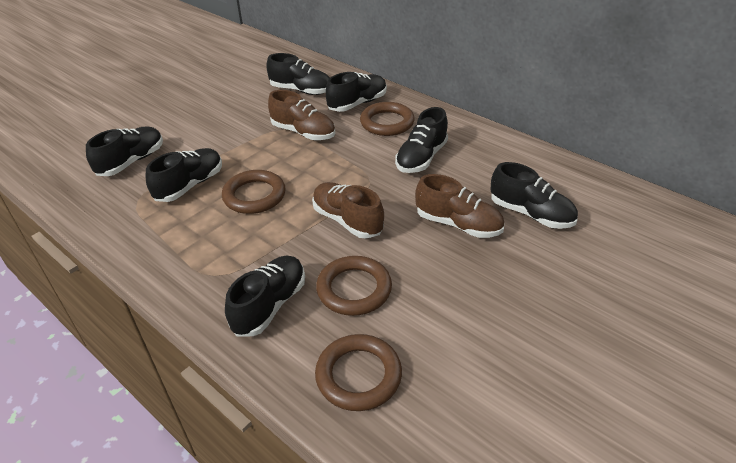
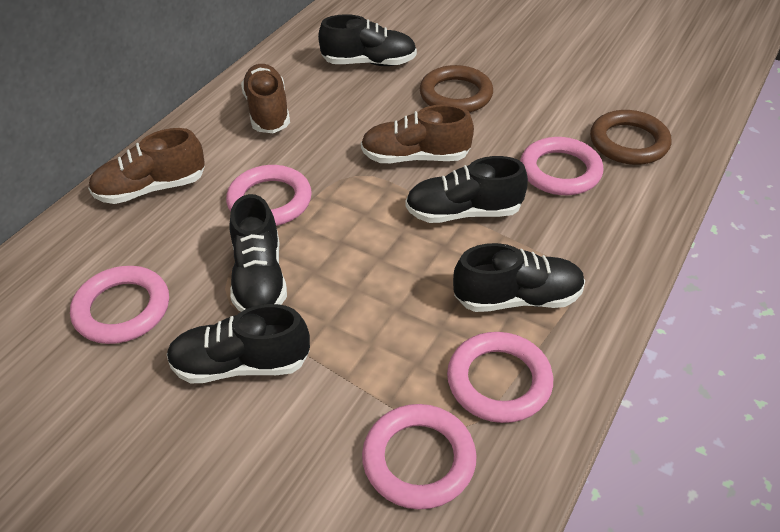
black shoe: 7 -> 5
brown ring: 4 -> 2
pink ring: 0 -> 5

